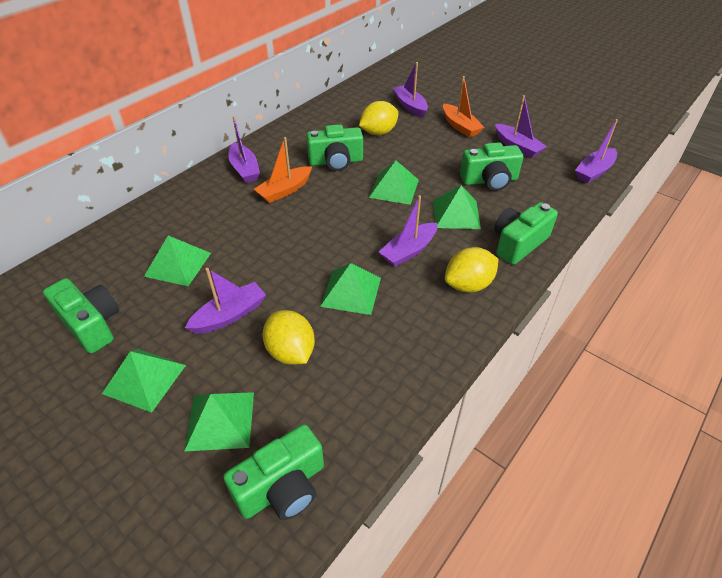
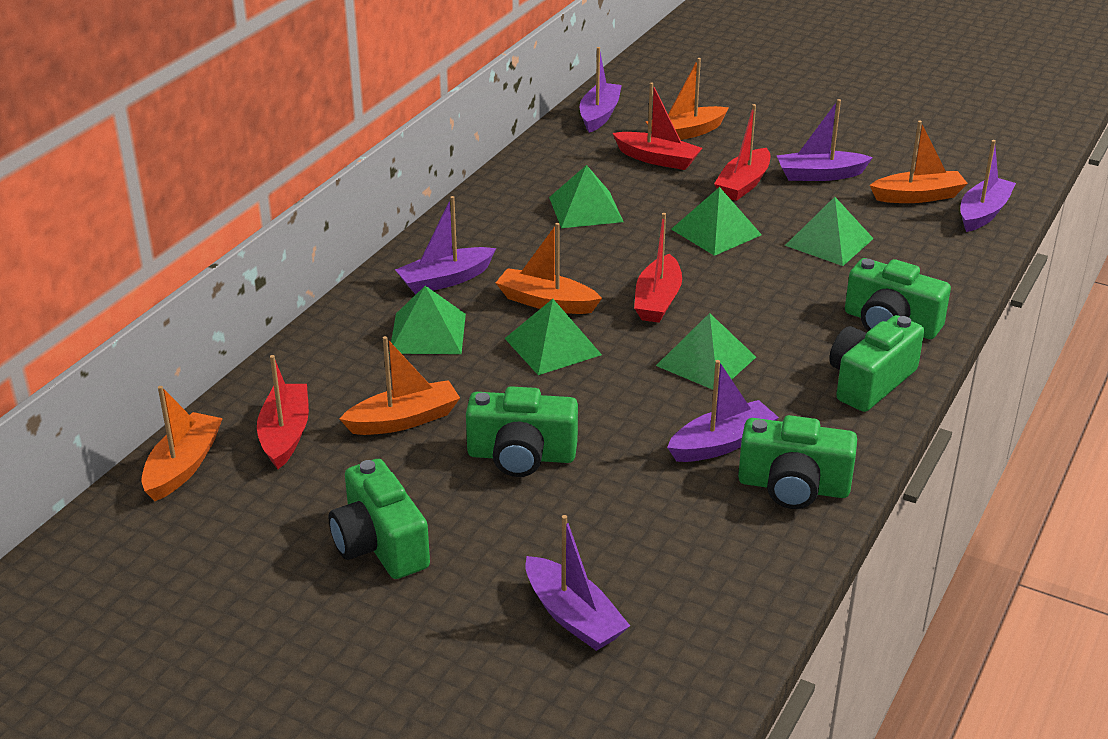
orange boat: 2 -> 5
red boat: 0 -> 4
yellow lemon: 3 -> 0

